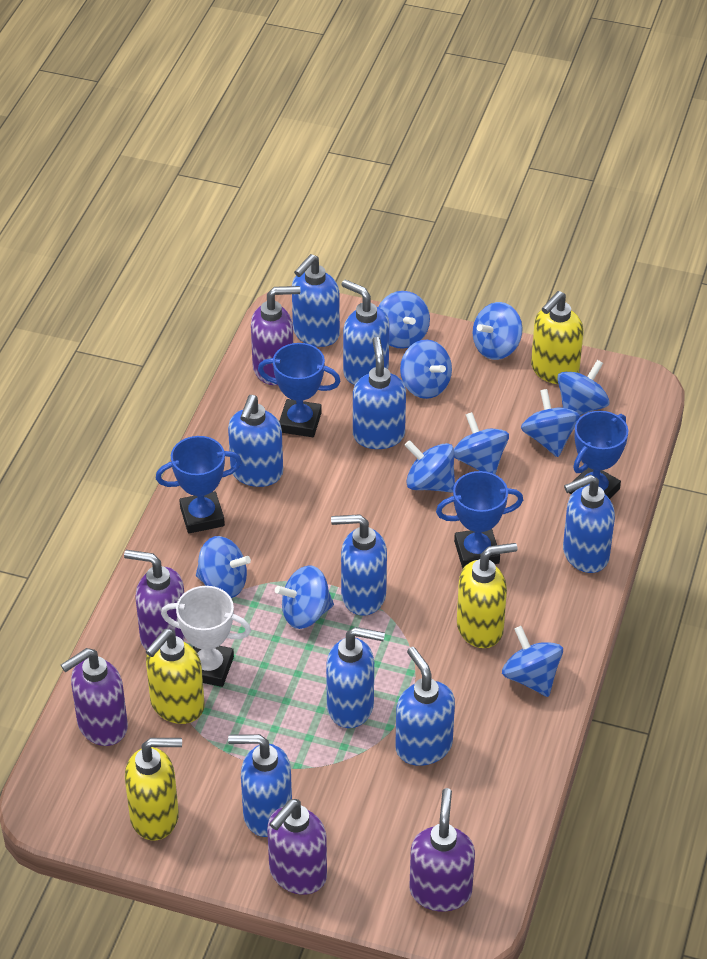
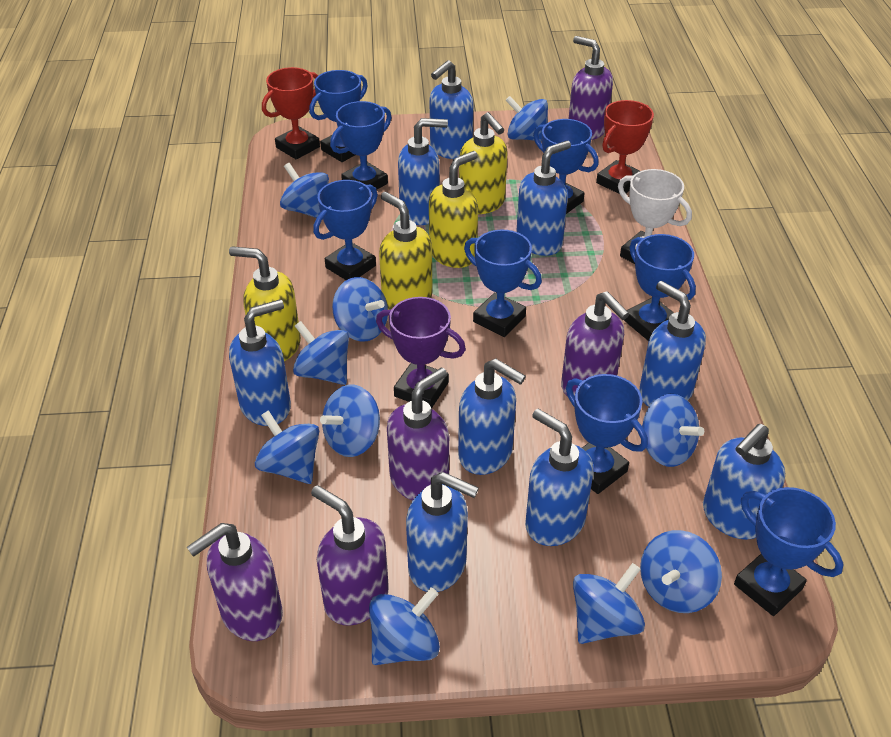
blue trophy: 4 -> 8
purple trophy: 0 -> 1
red trophy: 0 -> 2

